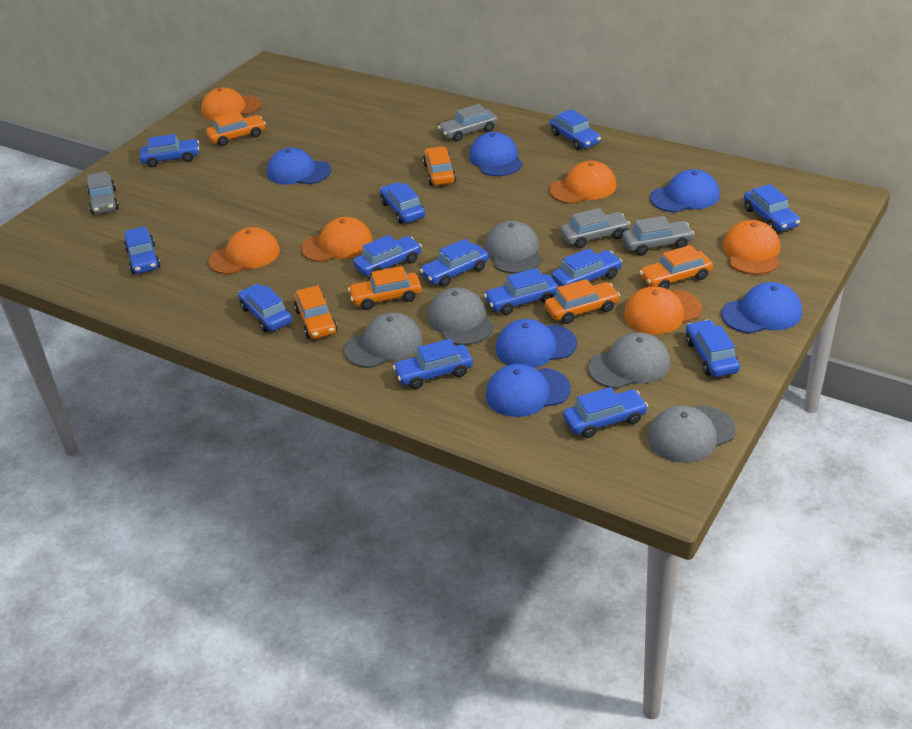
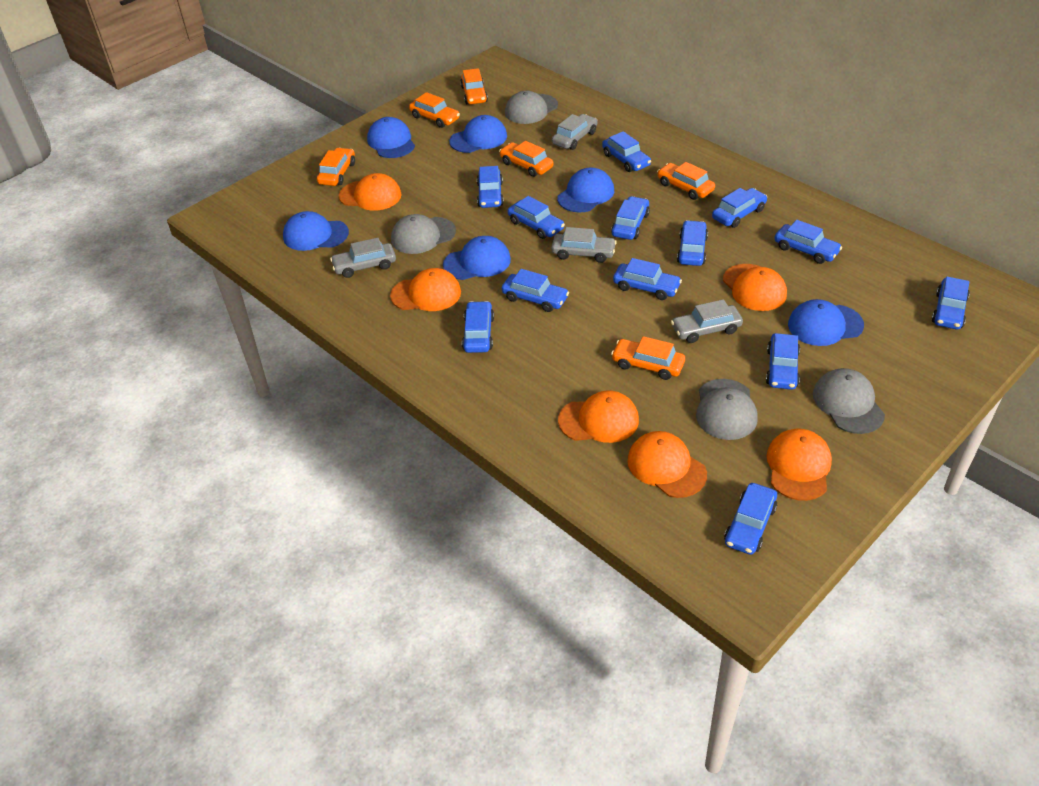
grey cap: 5 -> 4

